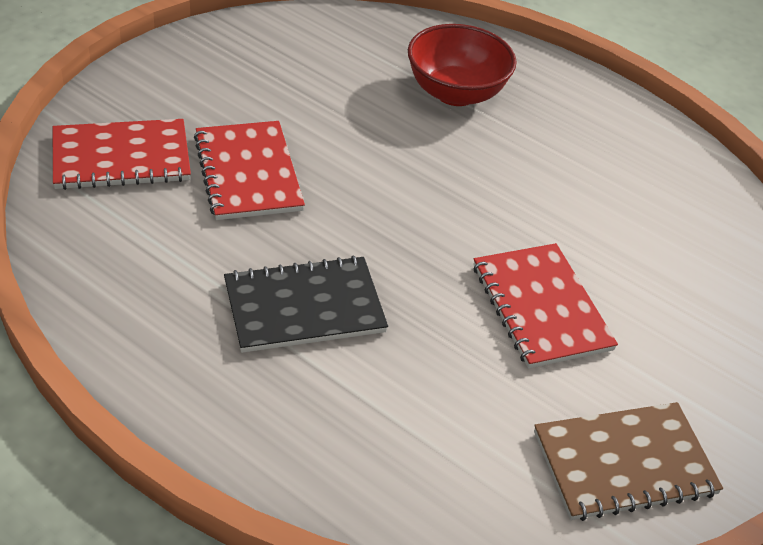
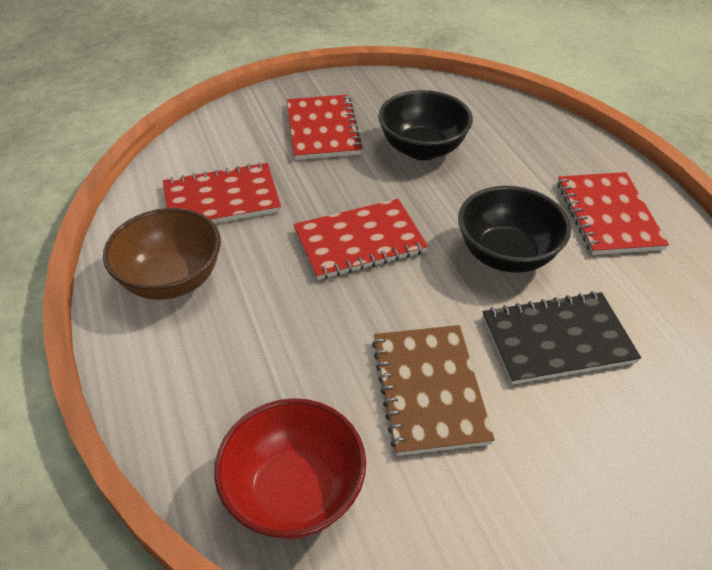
black bowl: 0 -> 2
brown bowl: 0 -> 1
red notebook: 3 -> 4

